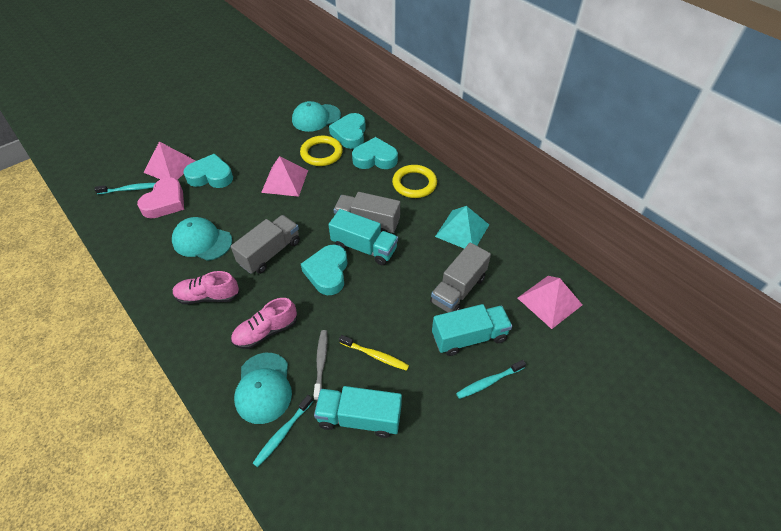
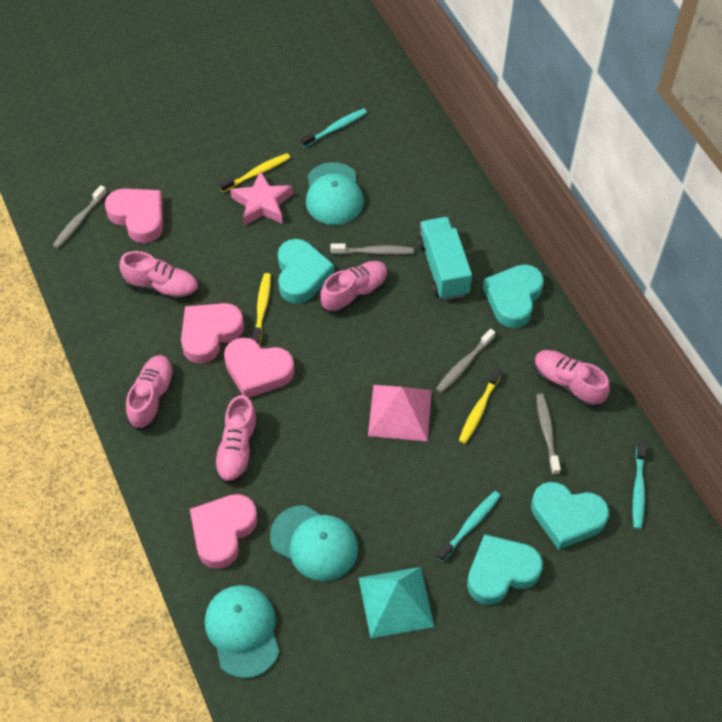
grey toothbrush: 1 -> 4
grey truck: 3 -> 0
pink heart: 1 -> 4
pink pyramid: 3 -> 1
pink shoe: 2 -> 5
pink star: 0 -> 1
turquoise truck: 3 -> 1
yellow ring: 2 -> 0
yellow toothbrush: 1 -> 3

